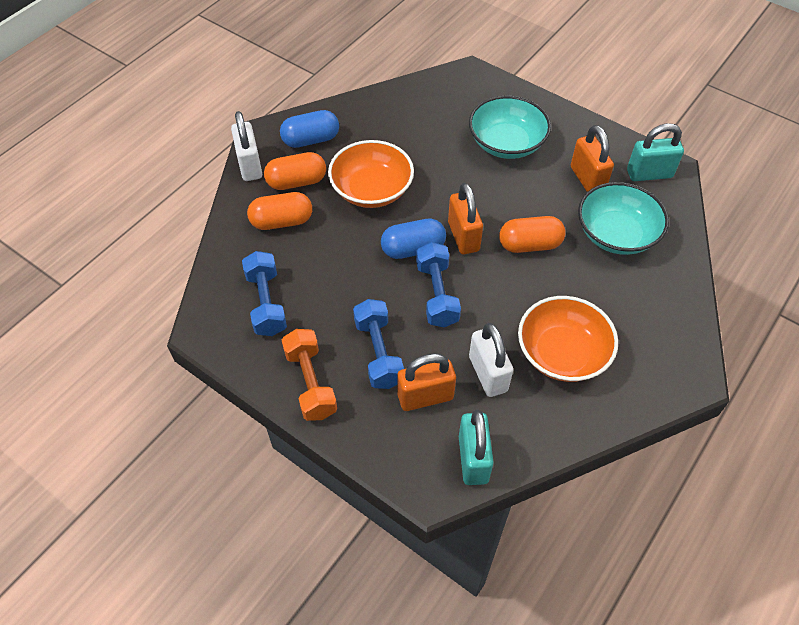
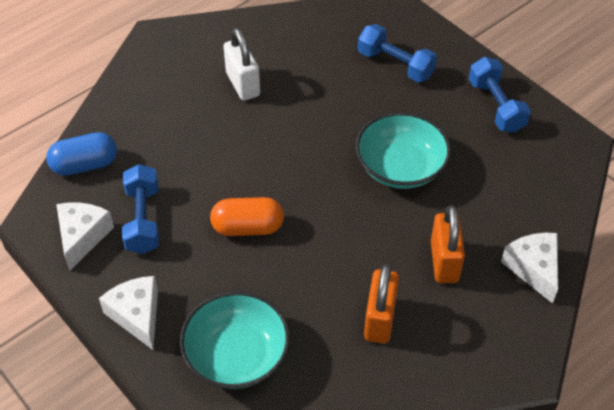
blue capsule: 2 -> 1
orange bowl: 2 -> 0
orange capsule: 3 -> 1
orange dumbbell: 1 -> 0
orange padlock: 3 -> 2
turquoise padlock: 2 -> 0
white cheese: 0 -> 3
white padlock: 2 -> 1

